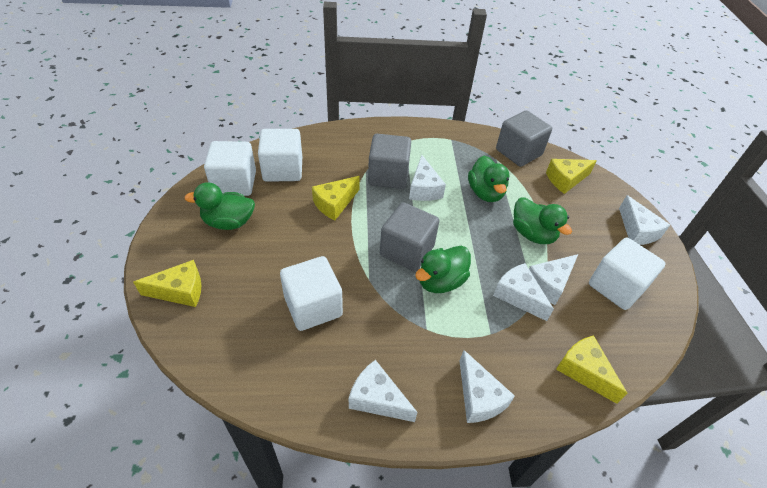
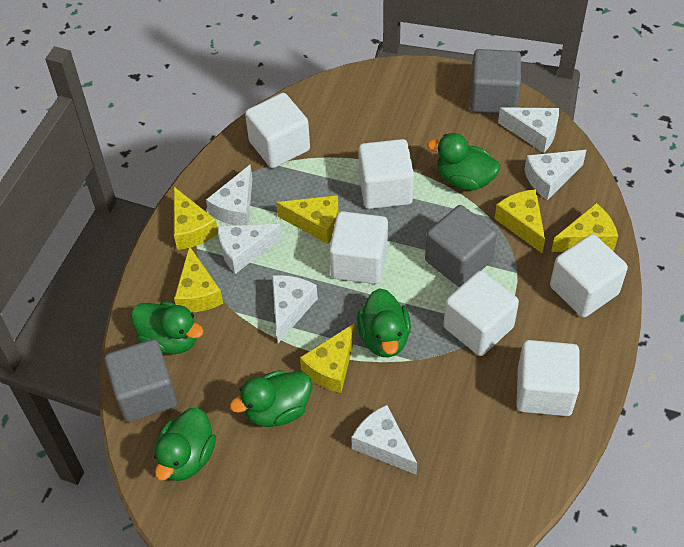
green duck: 4 -> 5
white cube: 4 -> 6
yellow cheese: 4 -> 6

